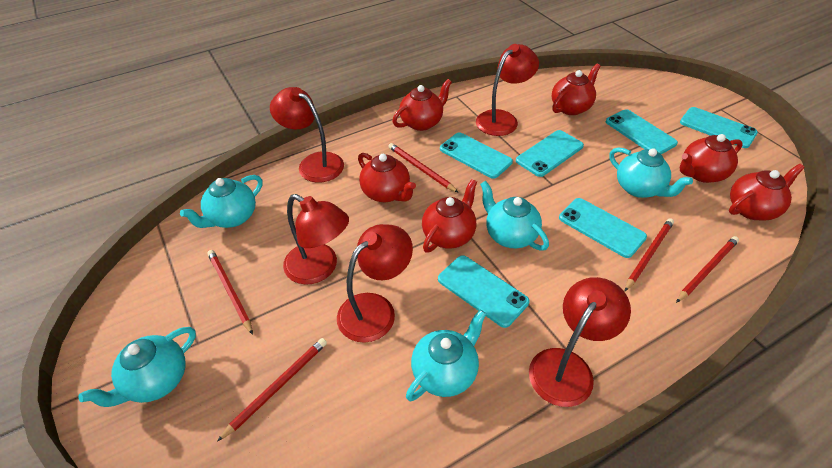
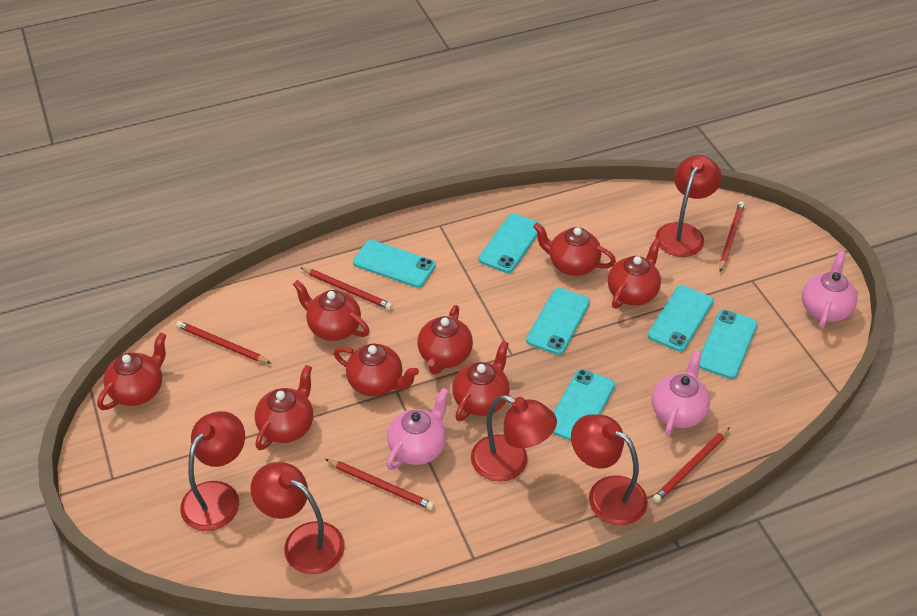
pink teapot: 0 -> 3
red teapot: 6 -> 8
turquoise teapot: 5 -> 0

